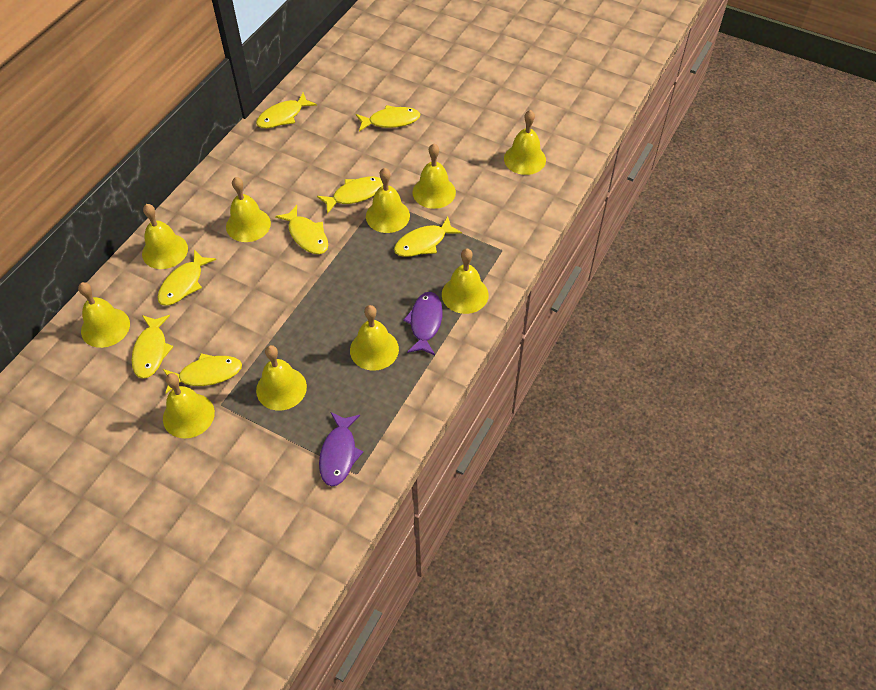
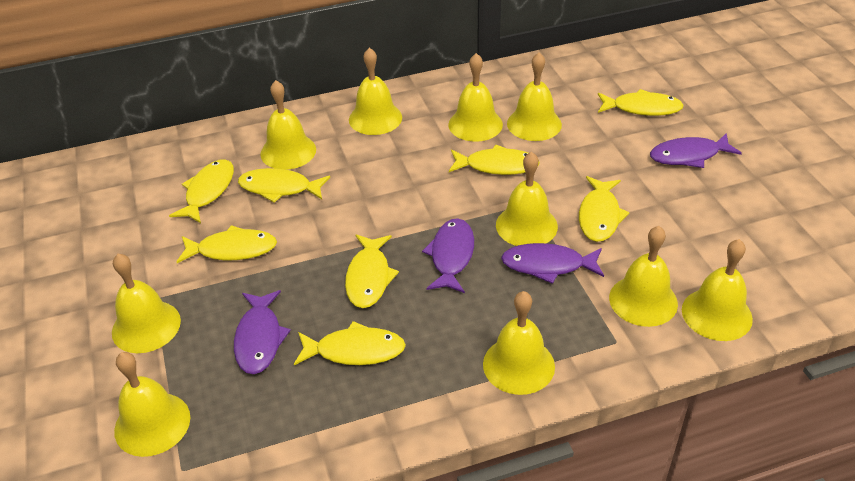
purple fish: 2 -> 4

